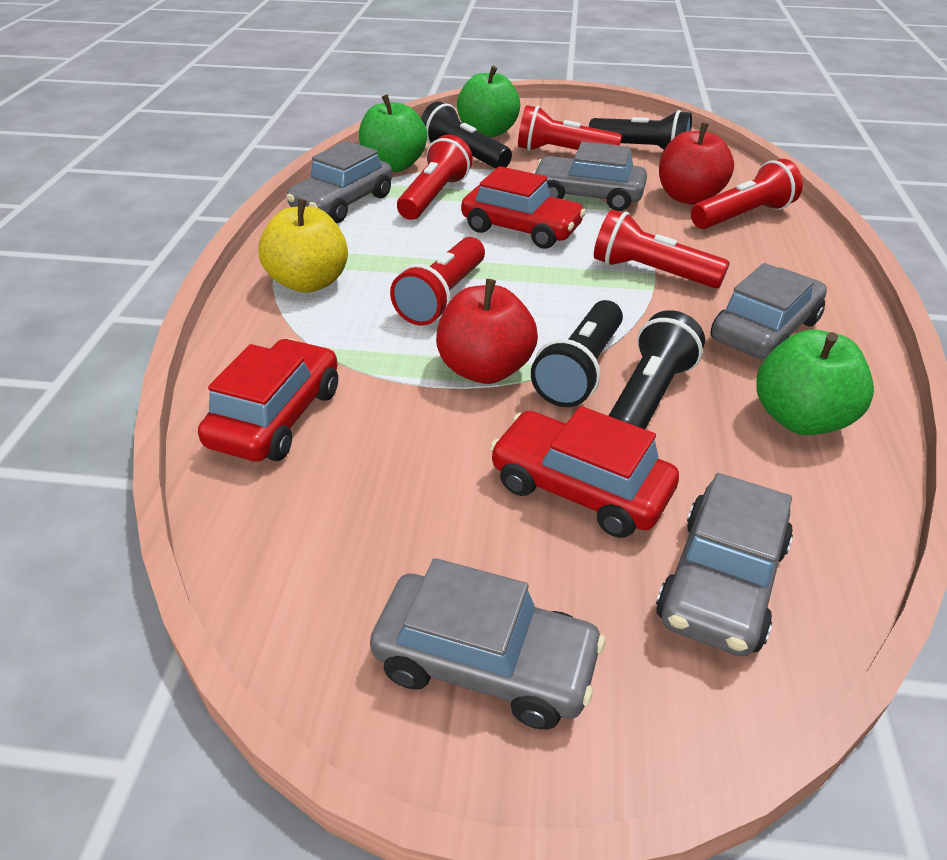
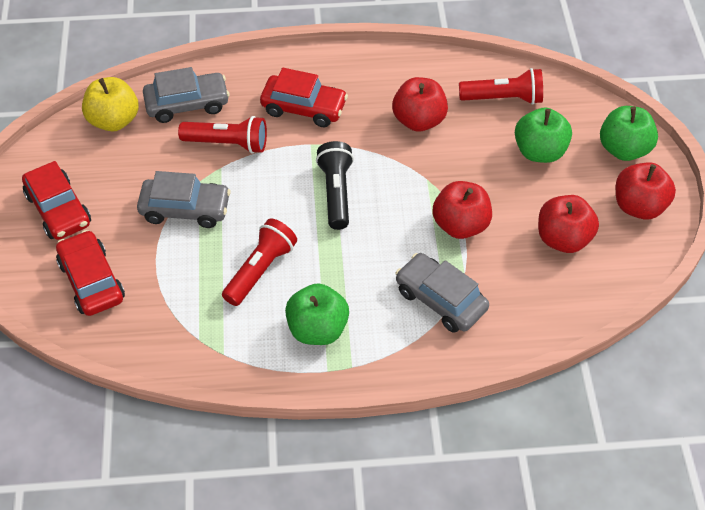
black flashlight: 4 -> 1
grey car: 5 -> 3
red apple: 2 -> 4
red flashlight: 5 -> 3

